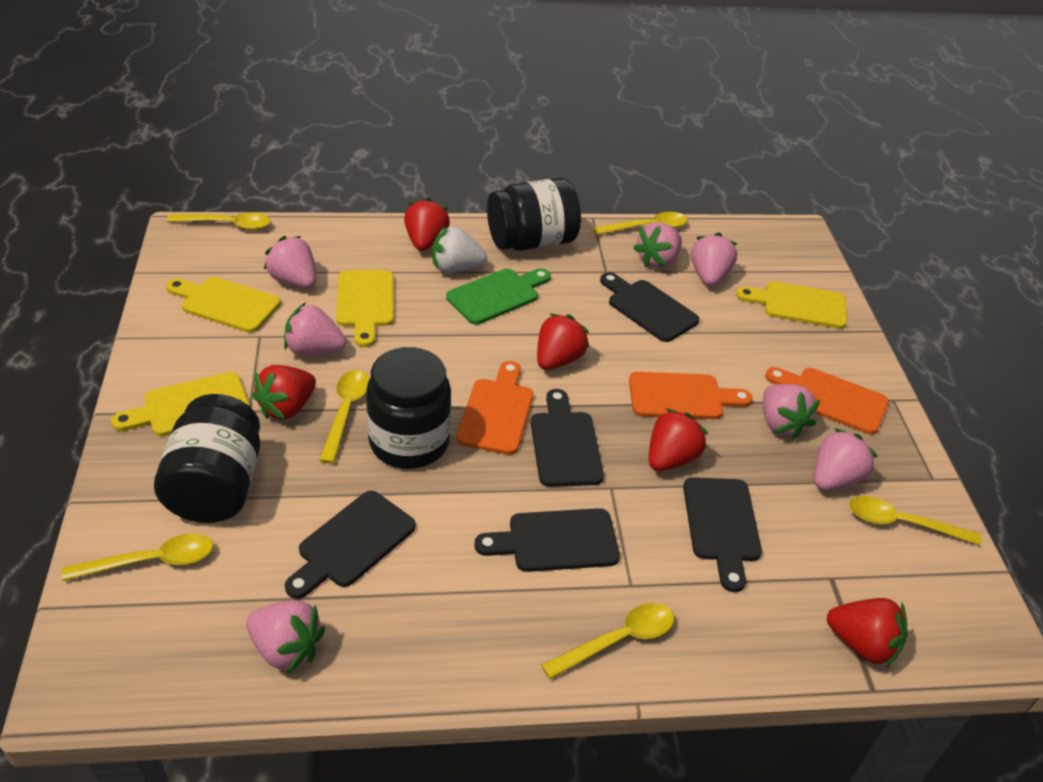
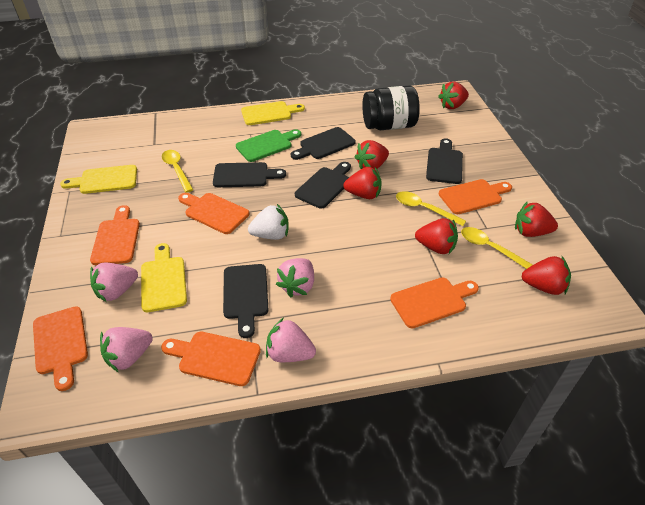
black jar: 3 -> 1
orange cutting board: 3 -> 6
pink strawberry: 7 -> 4
red strawberry: 5 -> 6
yellow cutting board: 4 -> 3
yellow spoon: 6 -> 3

